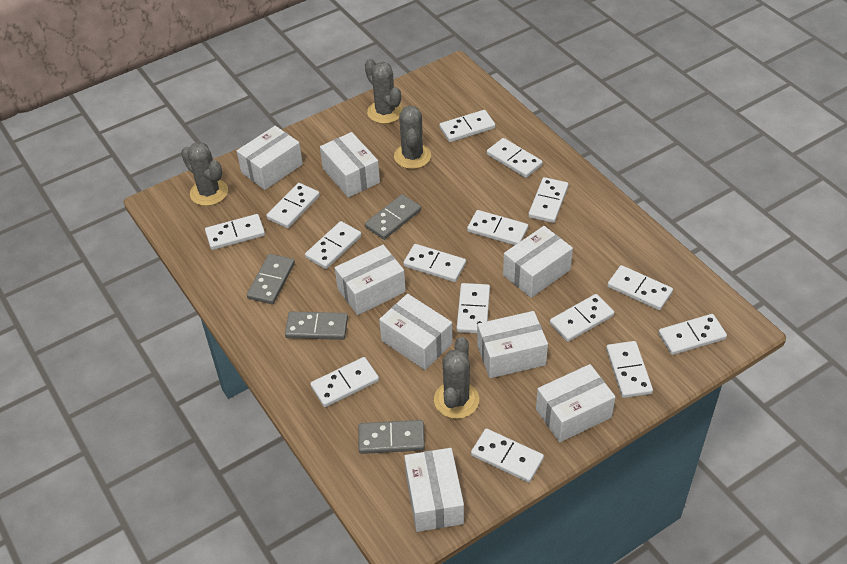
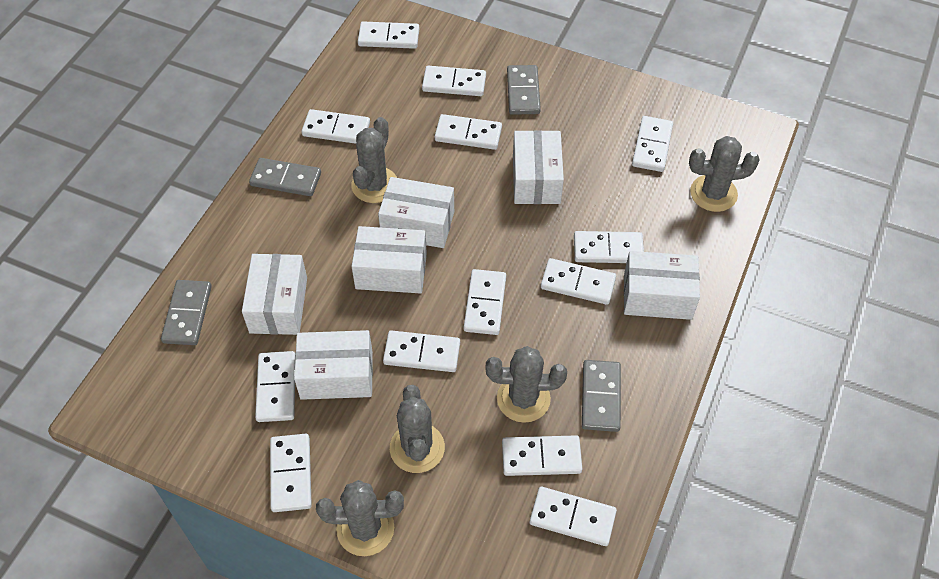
grey cactus: 4 -> 5
white box: 8 -> 6
white domino: 15 -> 13

